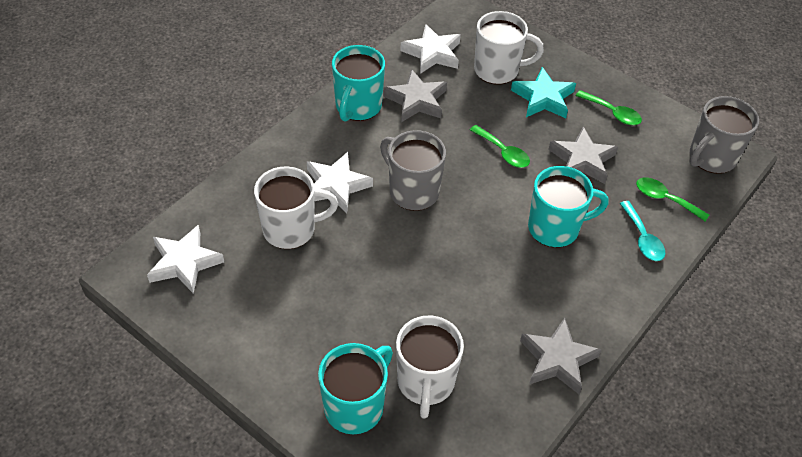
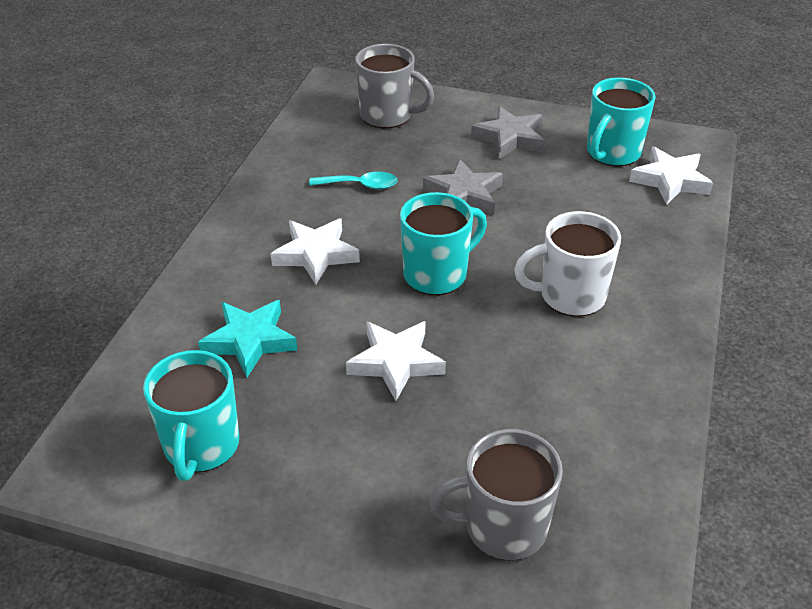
green spoon: 3 -> 0
grey star: 3 -> 2
white mug: 3 -> 1

